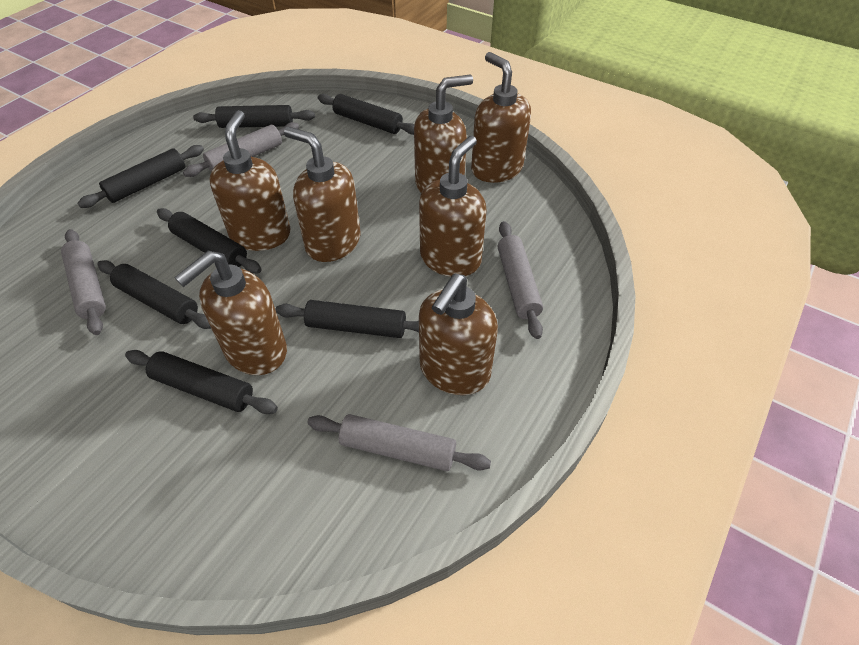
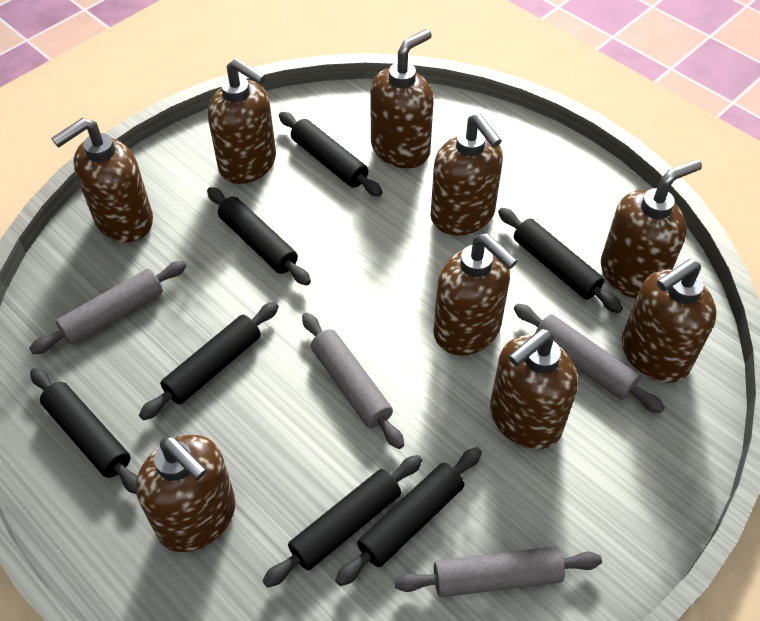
brown soap dispenser: 7 -> 9

